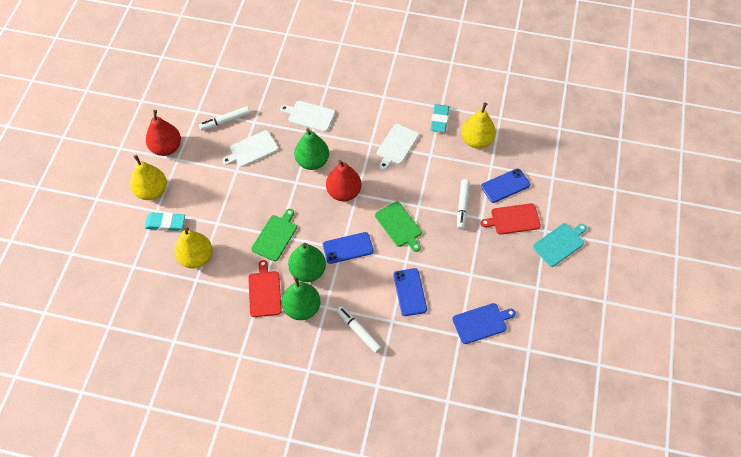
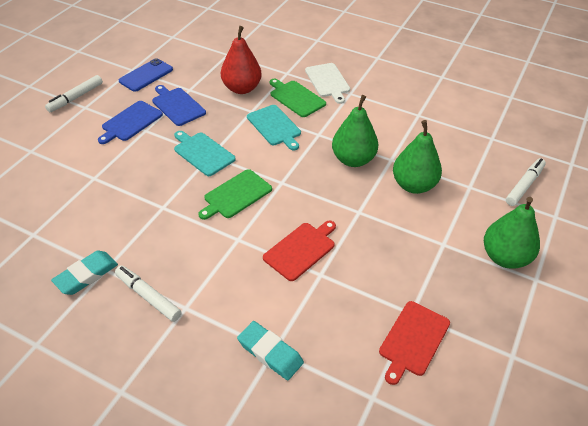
blue cutting board: 1 -> 2
blue phone: 3 -> 1
red pear: 2 -> 1
turquoise cutting board: 1 -> 2
white cutting board: 3 -> 1
yellow pear: 3 -> 0

